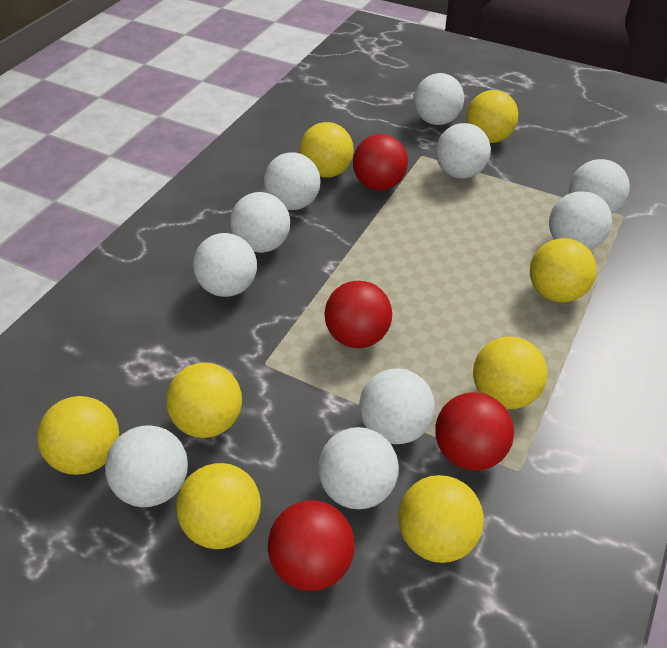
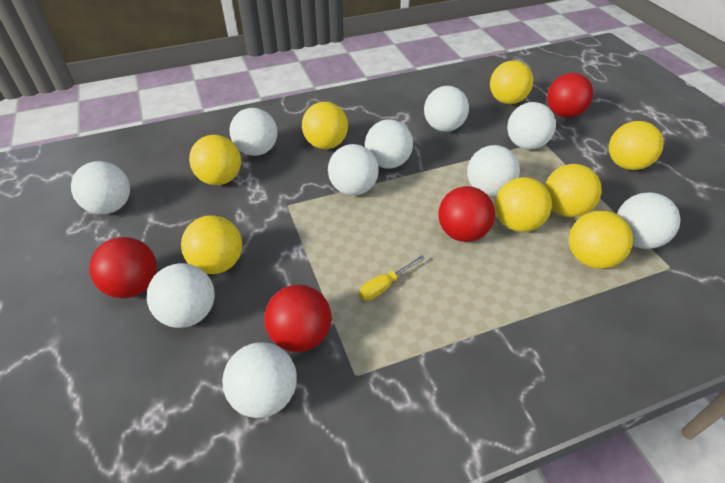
yellow screwdriver: 0 -> 1

